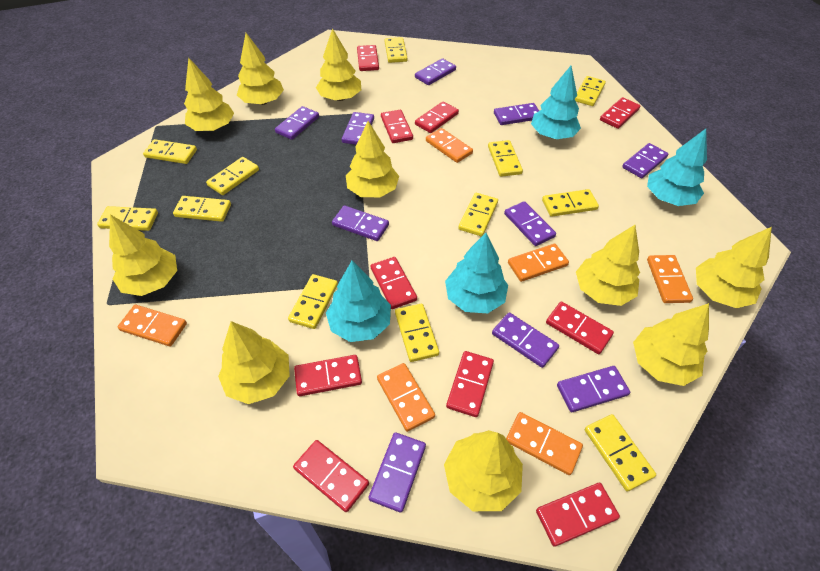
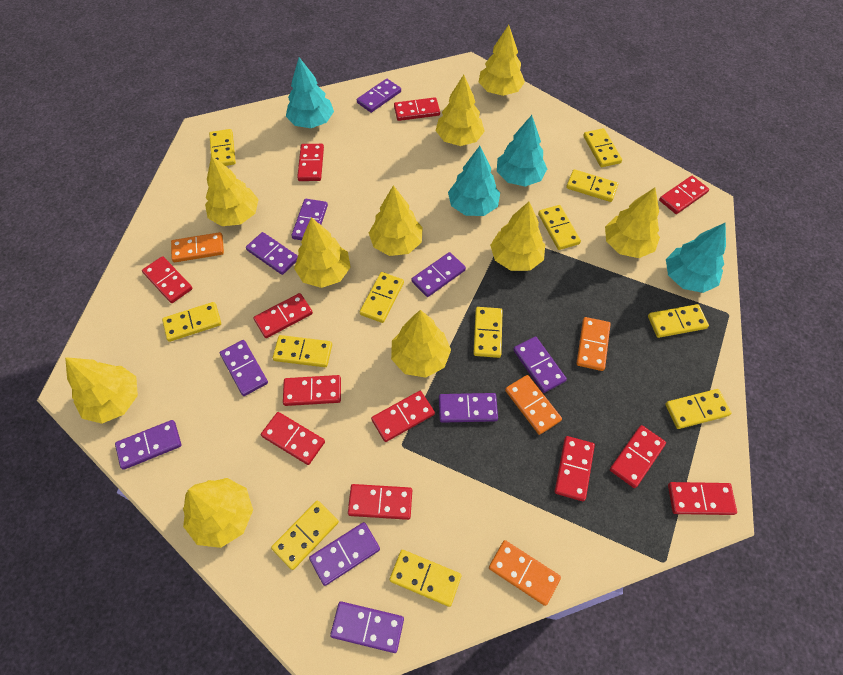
orange domino: 6 -> 4
red domino: 10 -> 12

